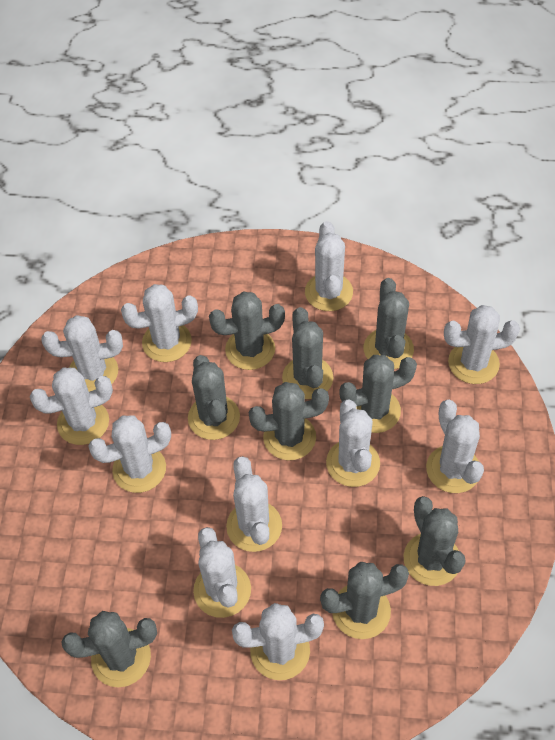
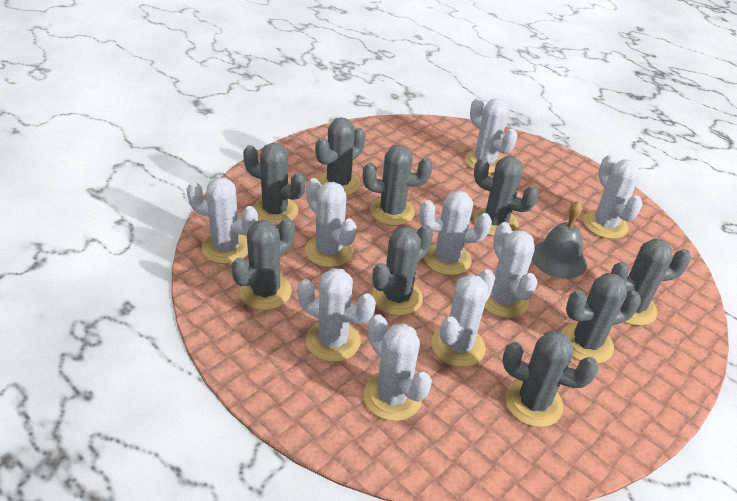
grey bell: 0 -> 1
white cactus: 11 -> 9

